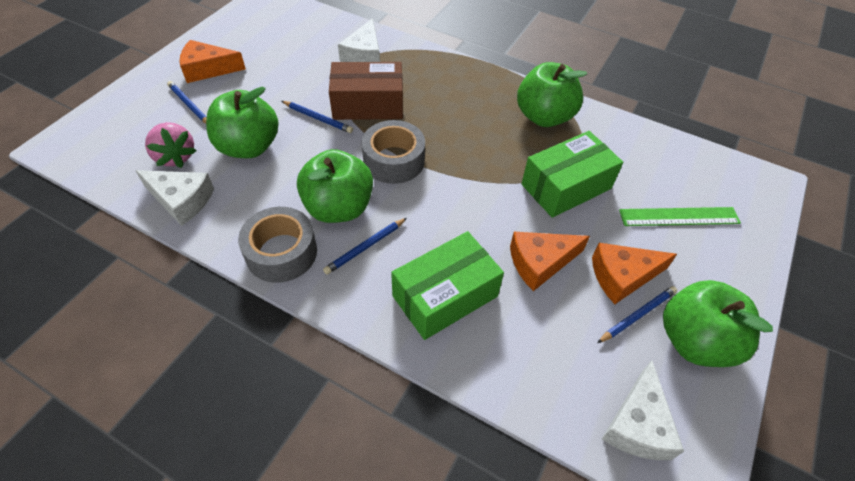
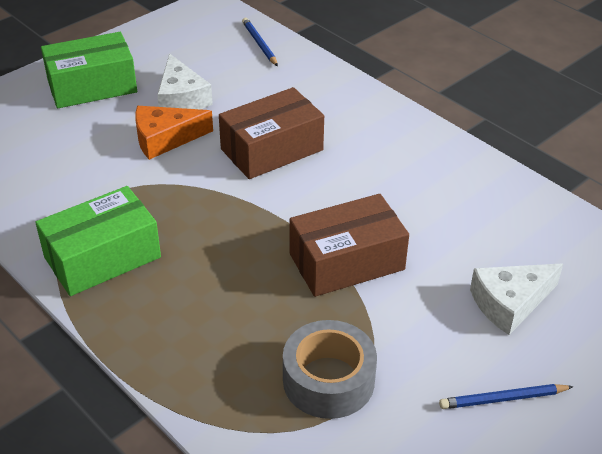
blue pencil: 4 -> 2
brown box: 1 -> 2
green apple: 4 -> 0
green ruler: 1 -> 0
grey tape: 2 -> 1
orange cheese: 3 -> 1
pink strawberry: 1 -> 0
white cheese: 3 -> 2

